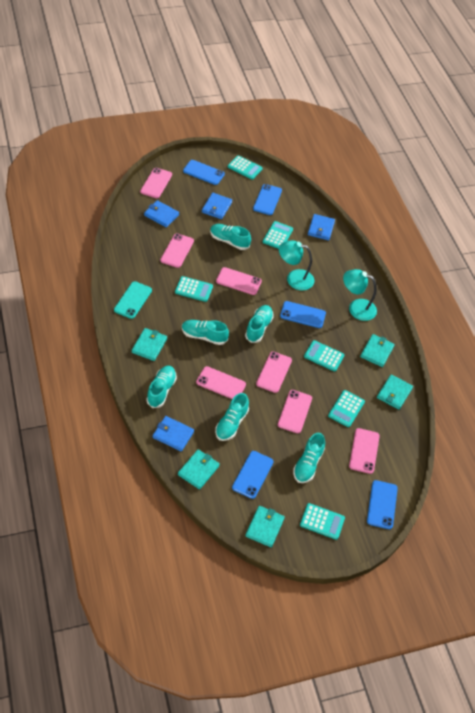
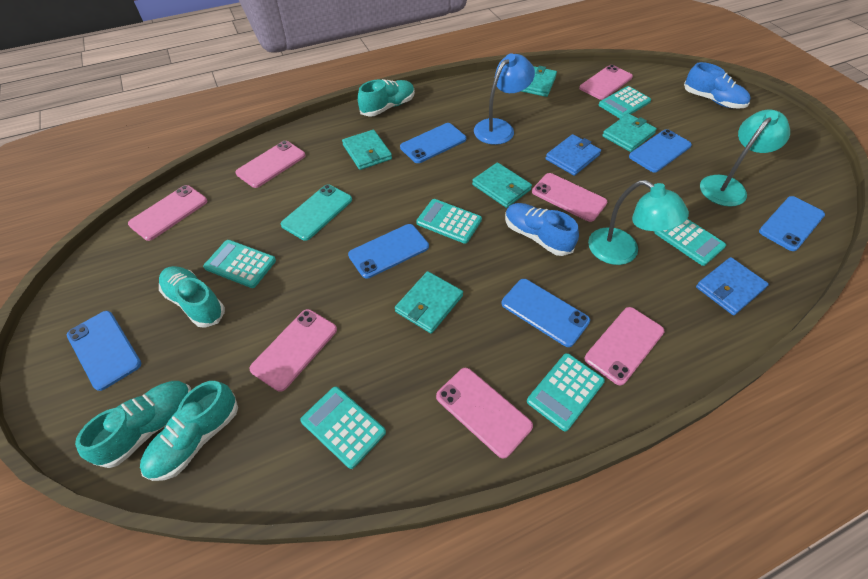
blue lamp: 0 -> 1
blue phone: 5 -> 6
blue shoe: 0 -> 2
blue wallet: 4 -> 2
turquoise shoe: 6 -> 4

